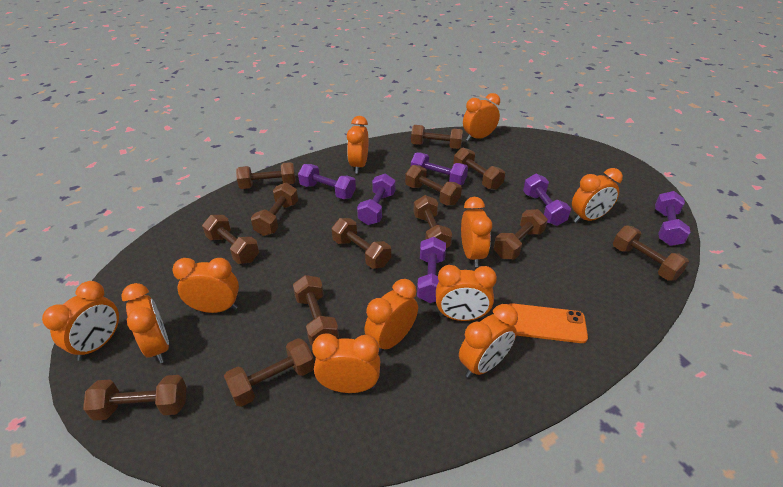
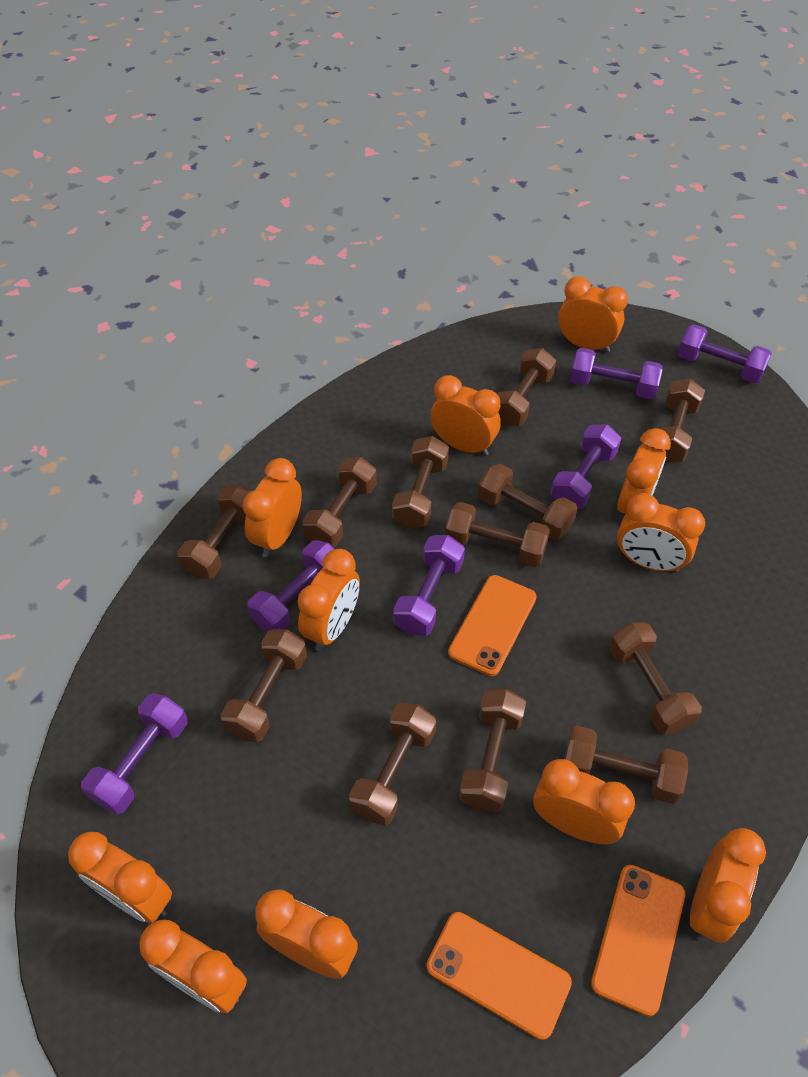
brown dumbbell: 13 -> 12
orange phone: 1 -> 3

